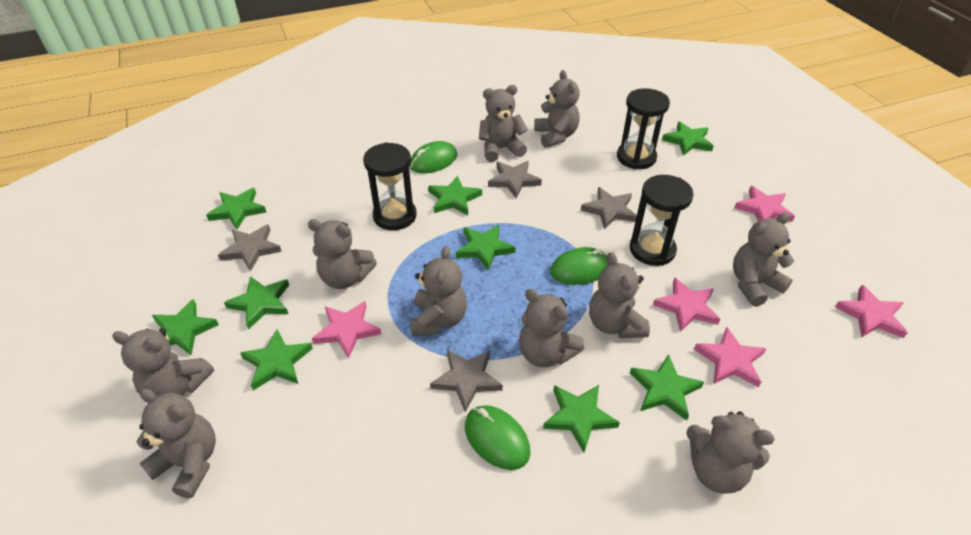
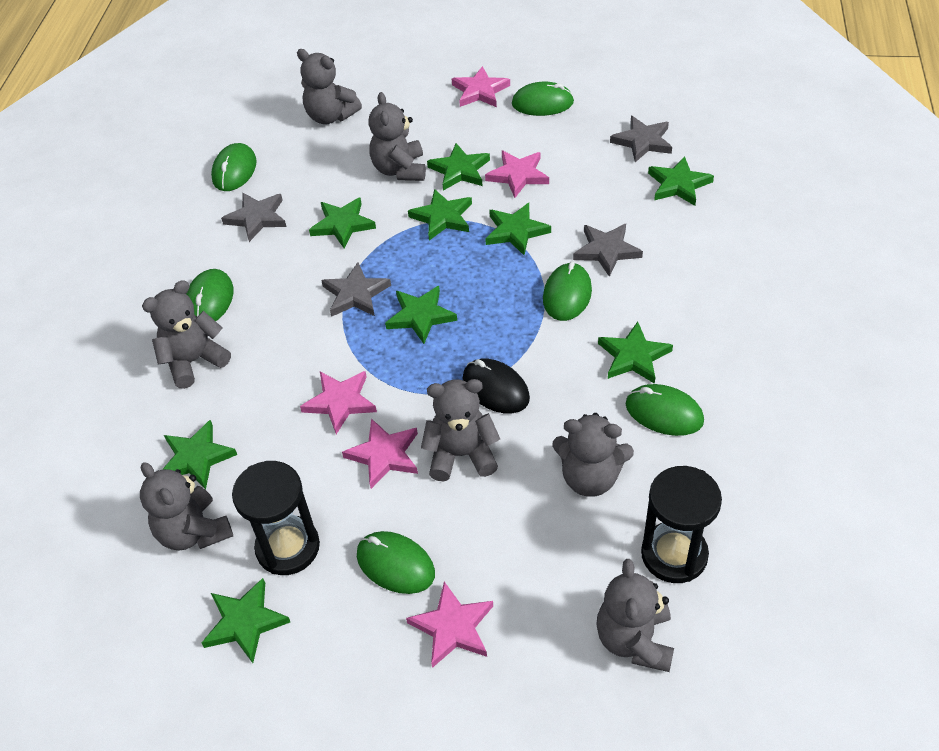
black hourglass: 3 -> 2
black mouse: 0 -> 1
green mouse: 3 -> 6
grey teddy bear: 10 -> 7

